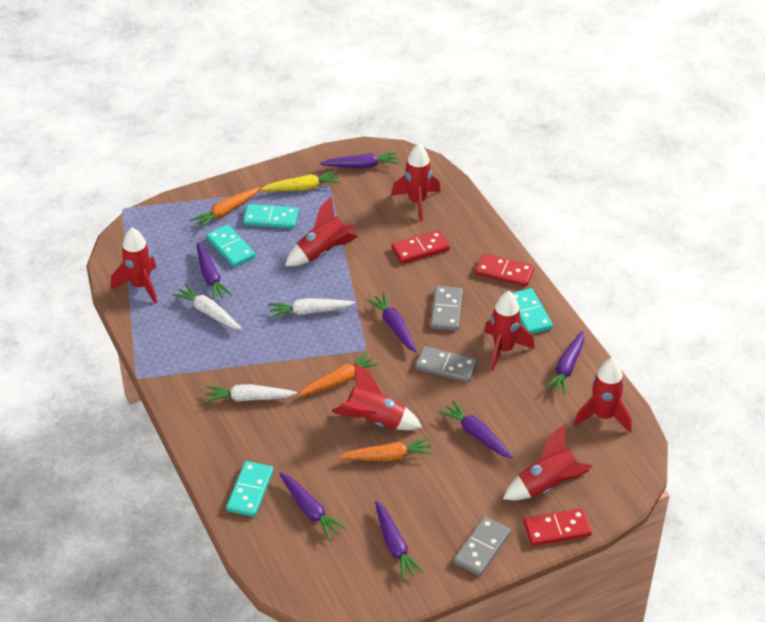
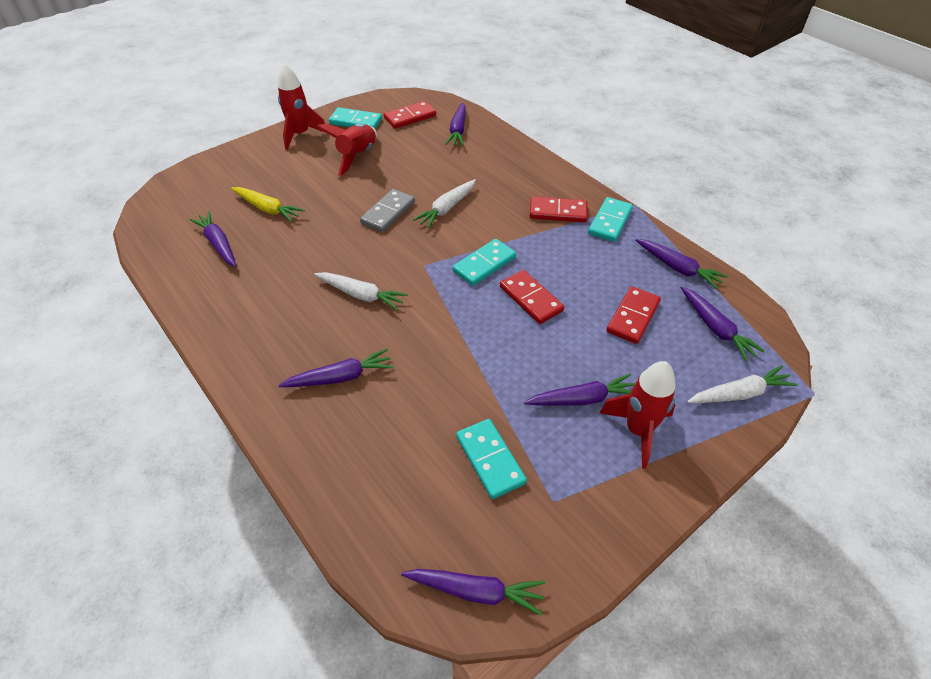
grey domino: 3 -> 1
orange carrot: 3 -> 0
red domino: 3 -> 4
red rocket: 7 -> 3

